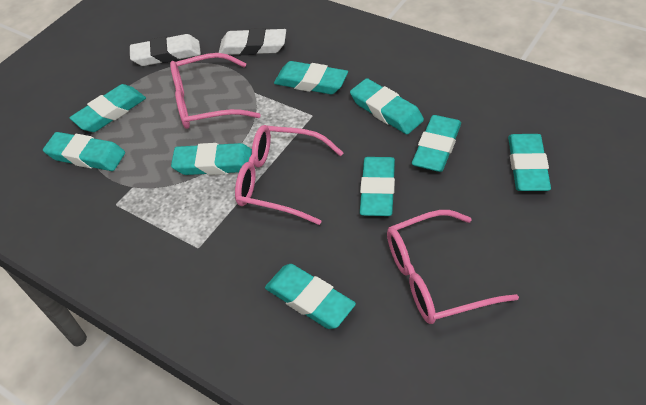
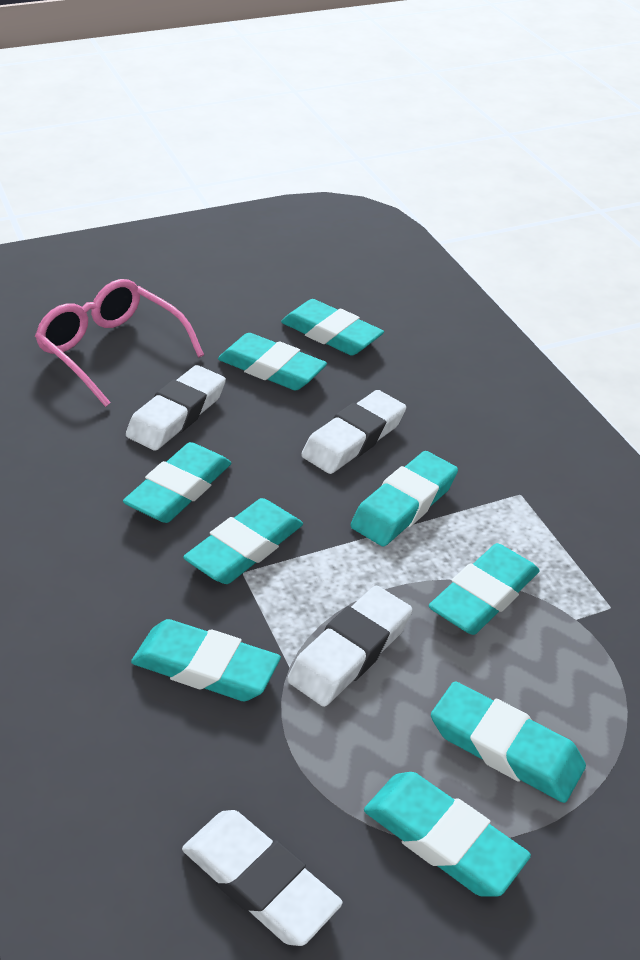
pink glasses: 3 -> 1
white eraser: 2 -> 4

